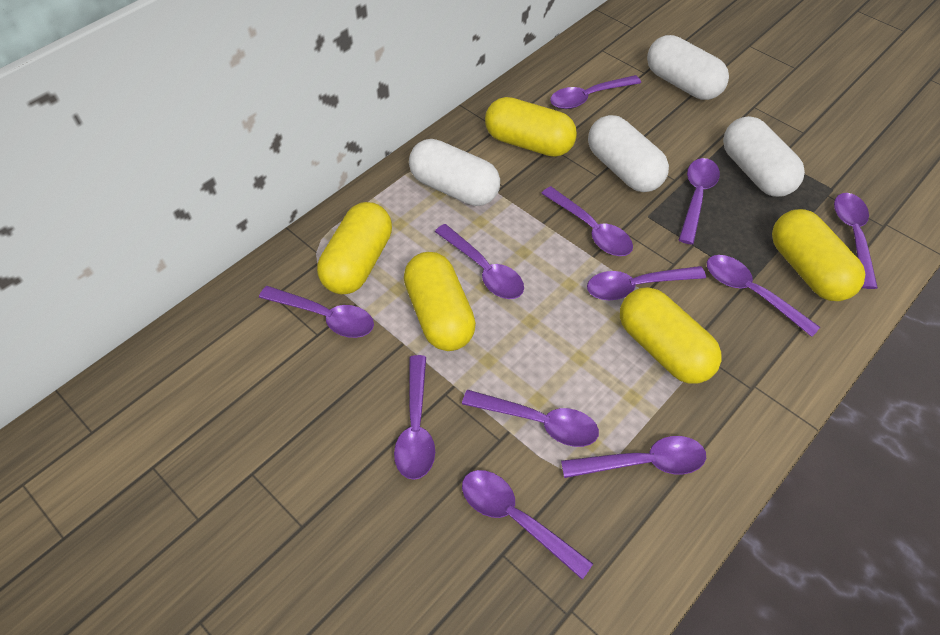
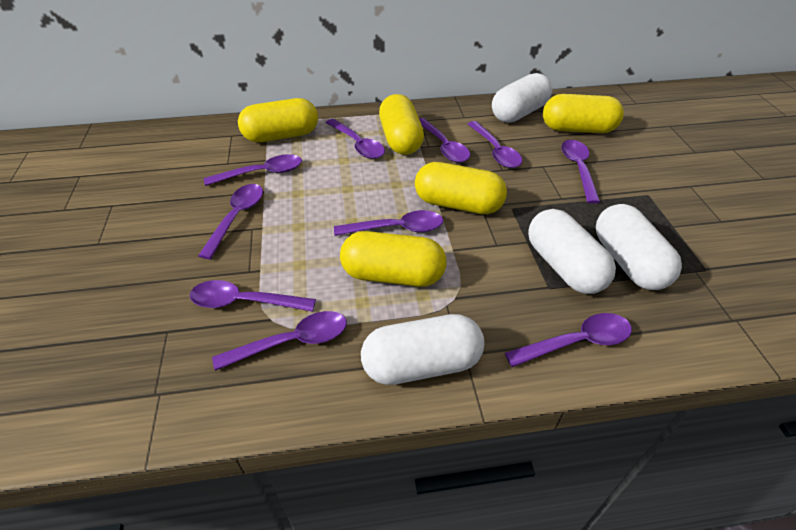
purple spoon: 12 -> 10

